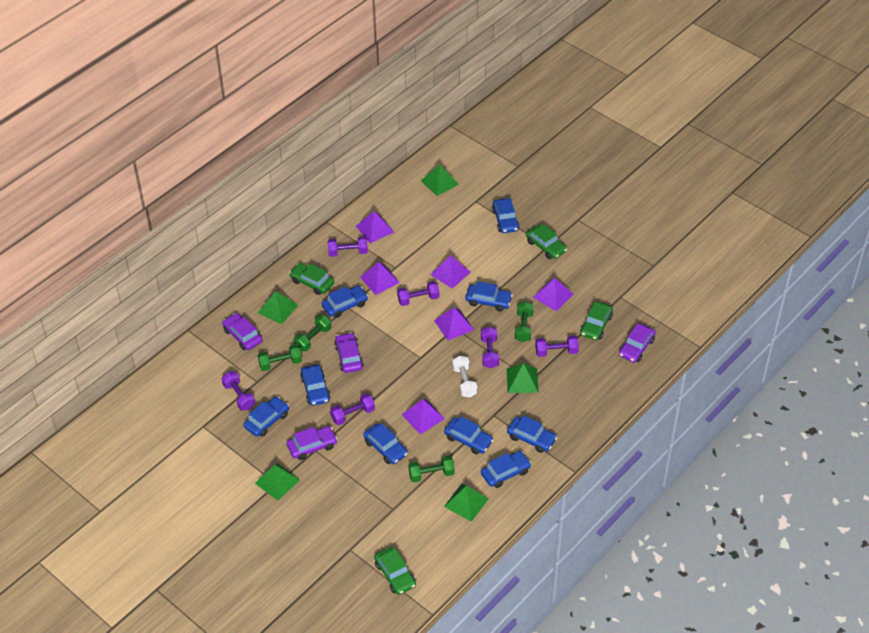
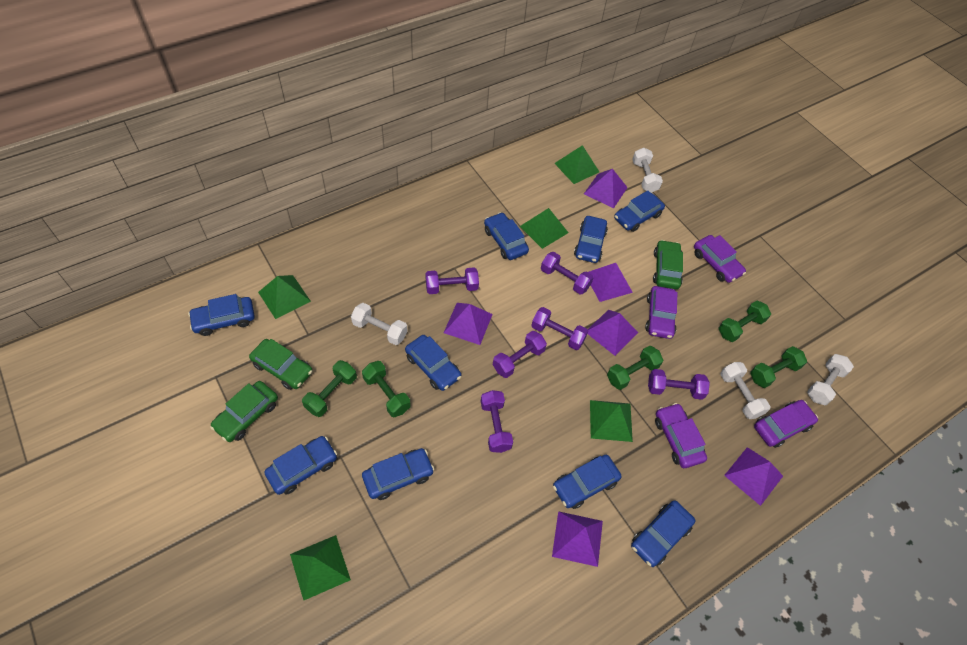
green car: 4 -> 3
green dumbbell: 4 -> 5
white dumbbell: 1 -> 4

